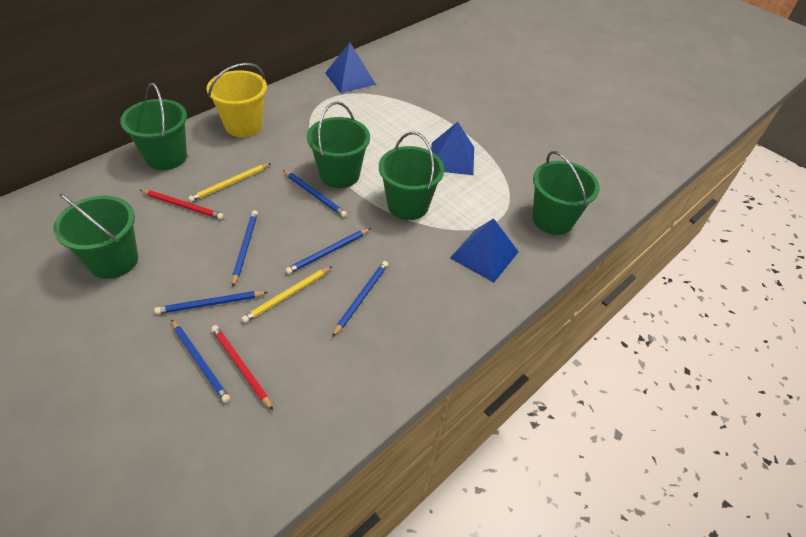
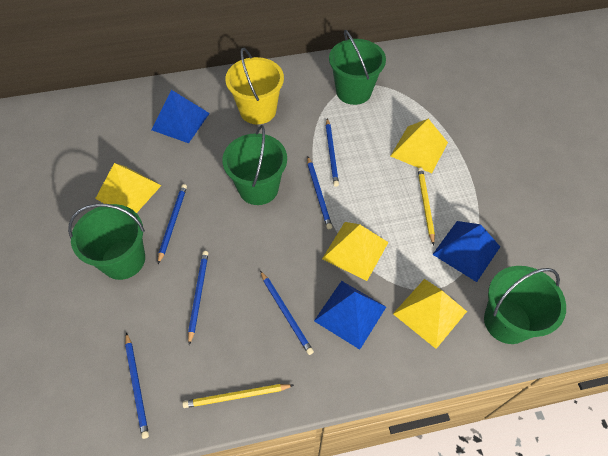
green bucket: 5 -> 4
red pencil: 2 -> 0
yellow pyramid: 0 -> 4

